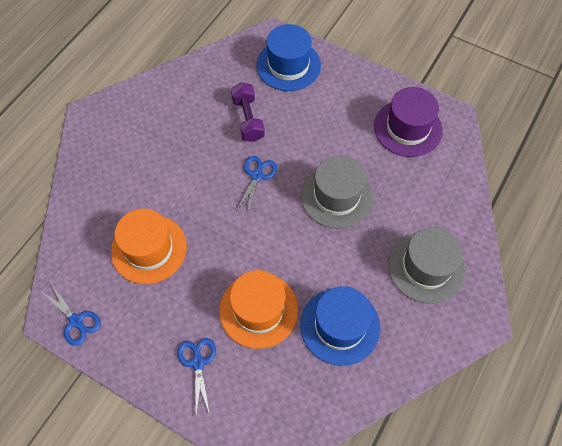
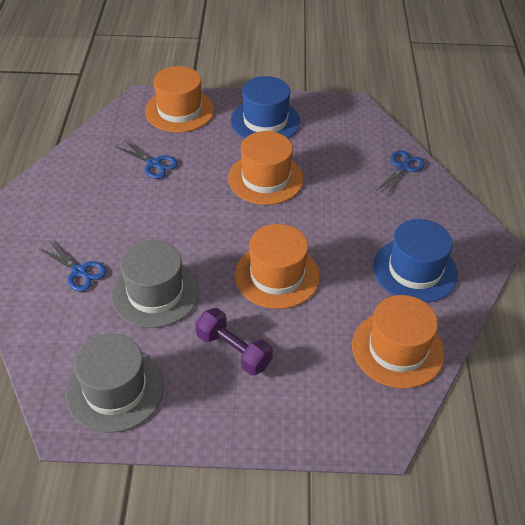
orange hat: 2 -> 4
purple hat: 1 -> 0

